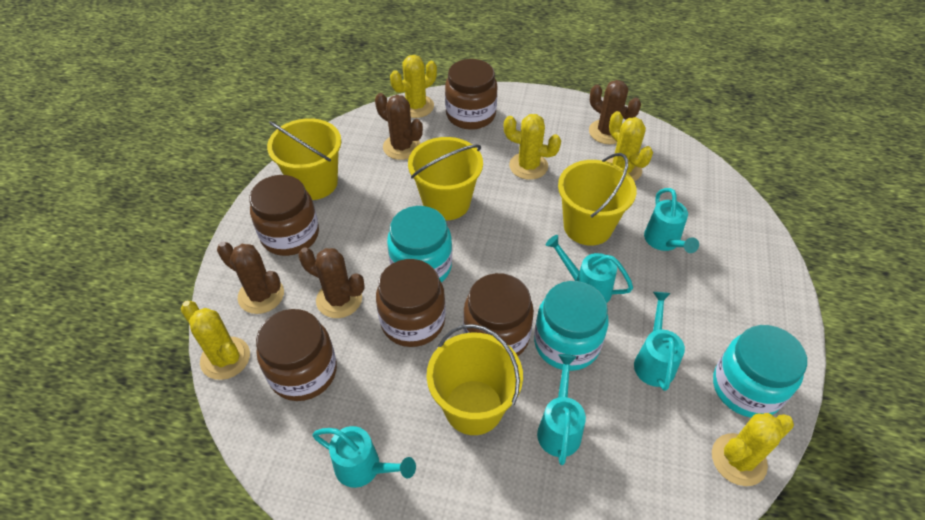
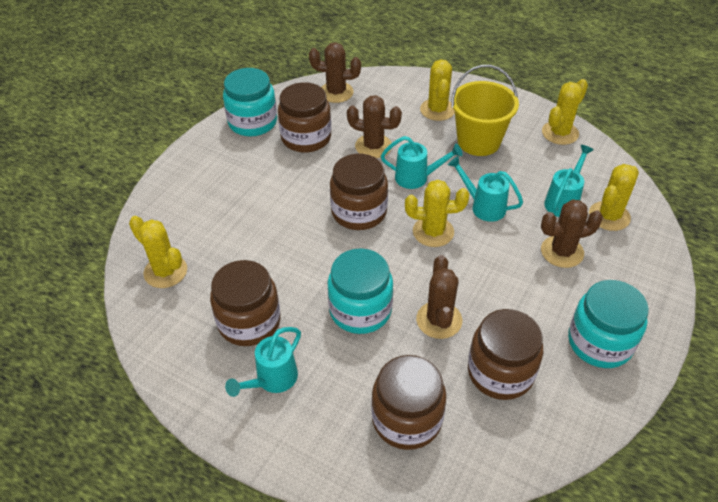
turquoise watering can: 5 -> 4
yellow bucket: 4 -> 1

